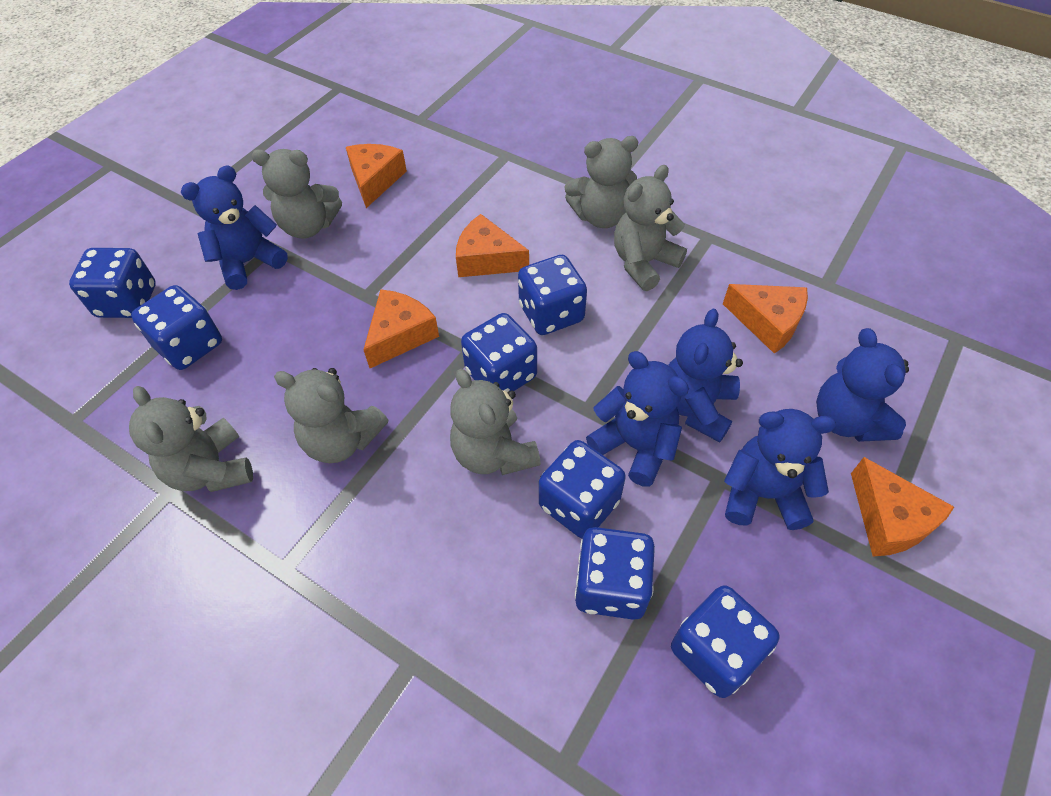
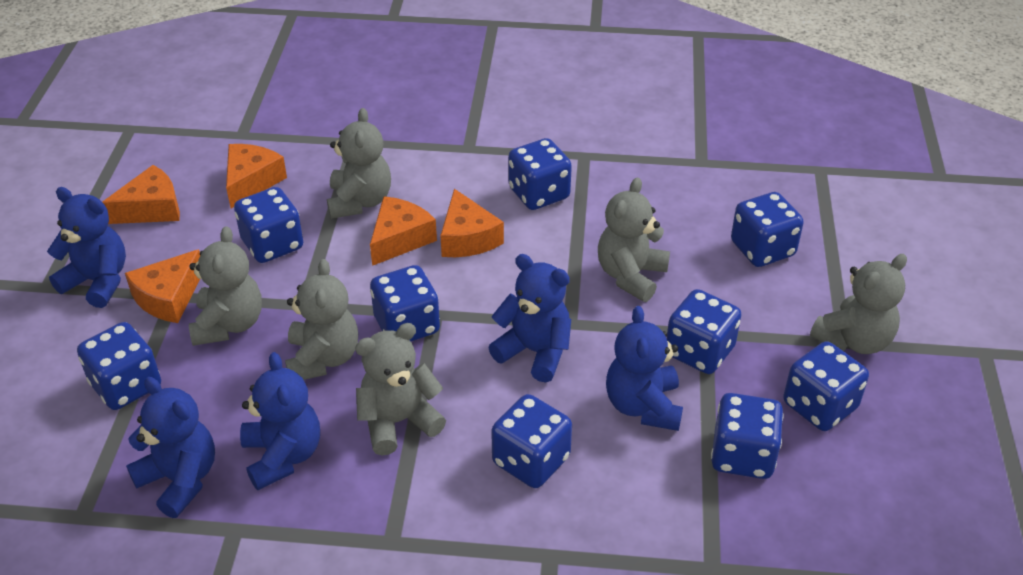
blue dice: 7 -> 9

